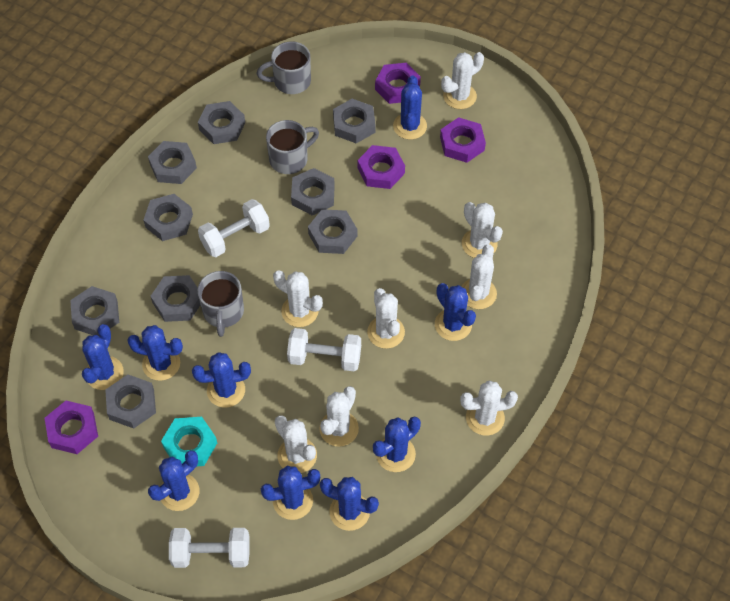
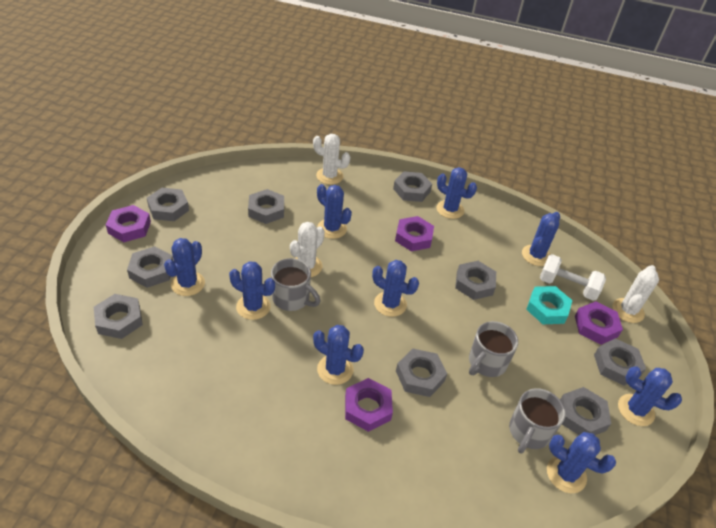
white cactus: 8 -> 3
white dumbbell: 3 -> 1

